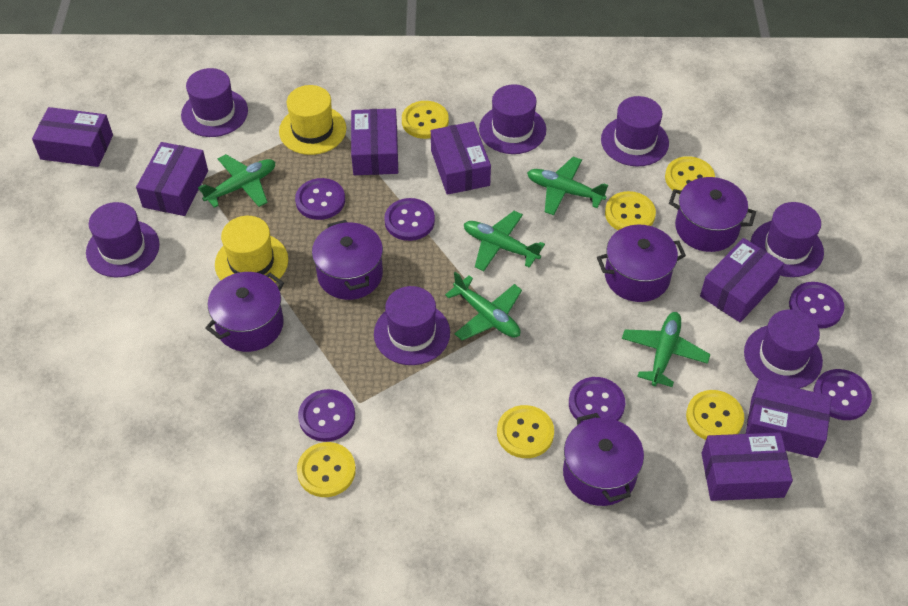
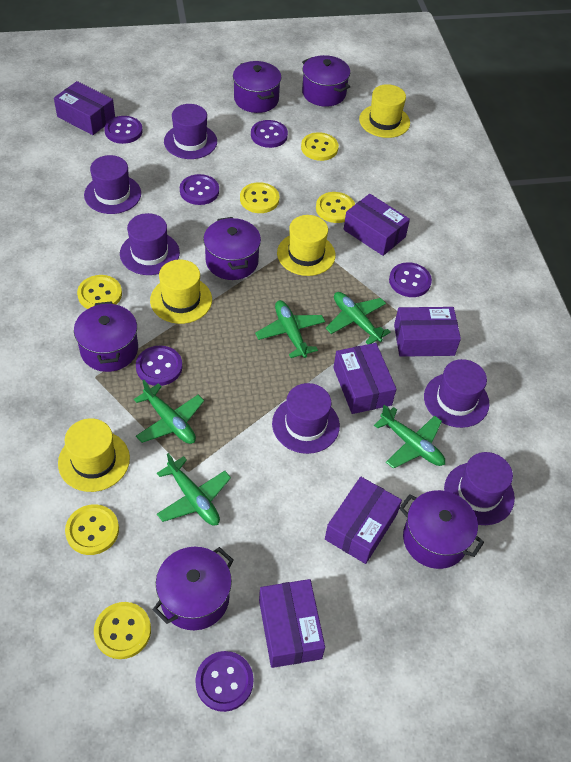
purple box: 7 -> 6
purple hat: 7 -> 6
purple pot: 5 -> 6
yellow hat: 2 -> 4

